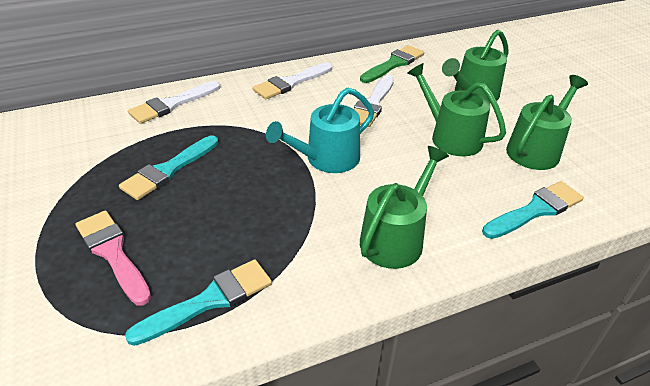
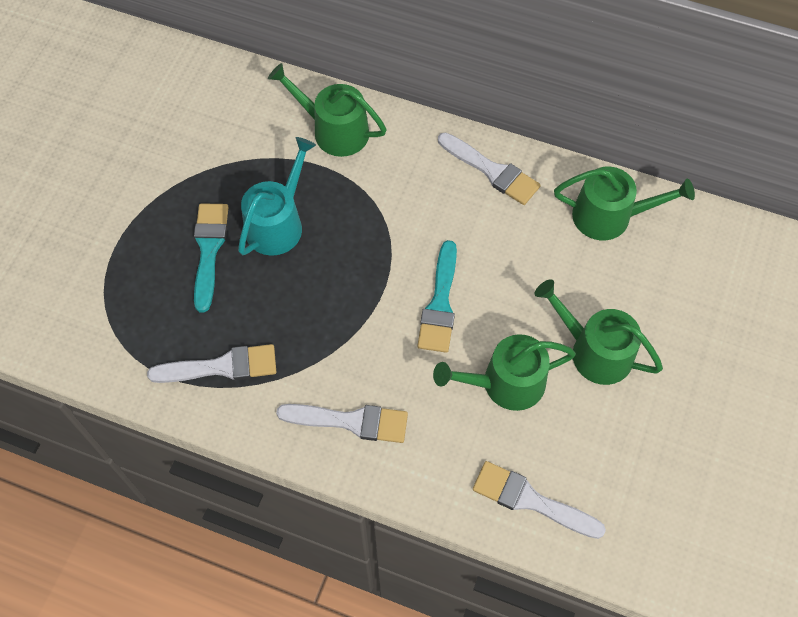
green brush: 1 -> 0
pink brush: 1 -> 0
turquoise brush: 3 -> 2
white brush: 3 -> 4

